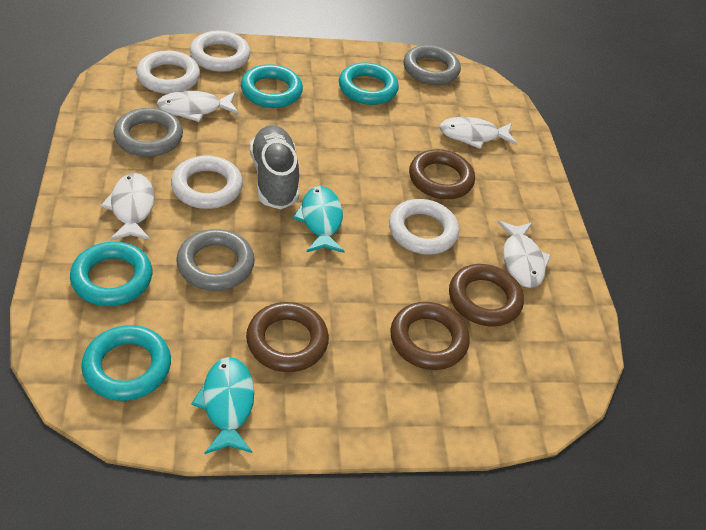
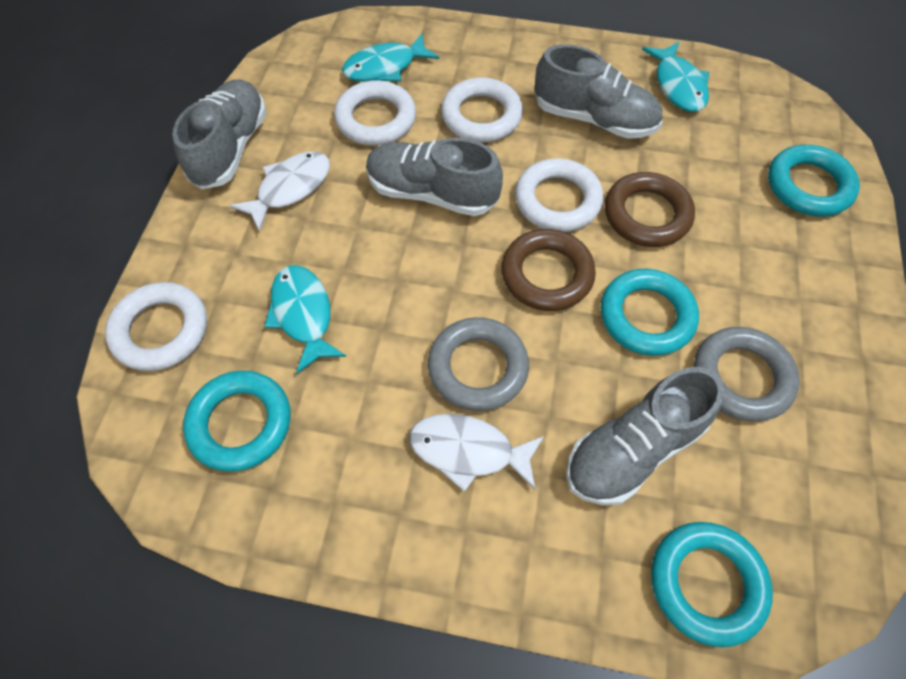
brown ring: 4 -> 2
grey ring: 3 -> 2
grey shoe: 1 -> 4
turquoise fish: 2 -> 3
white fish: 4 -> 2

